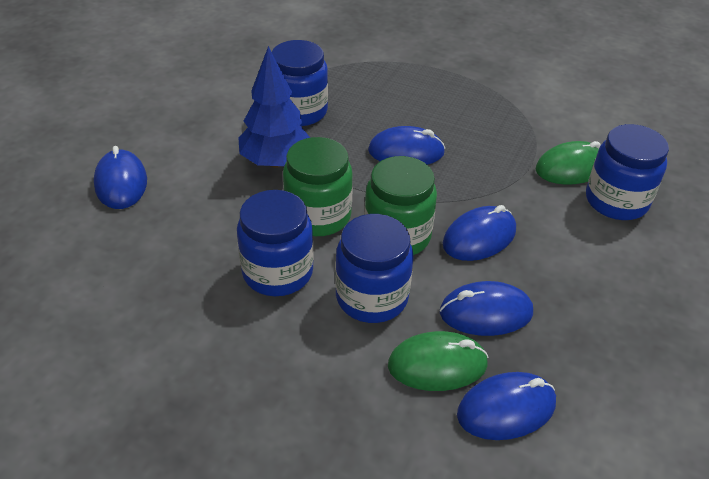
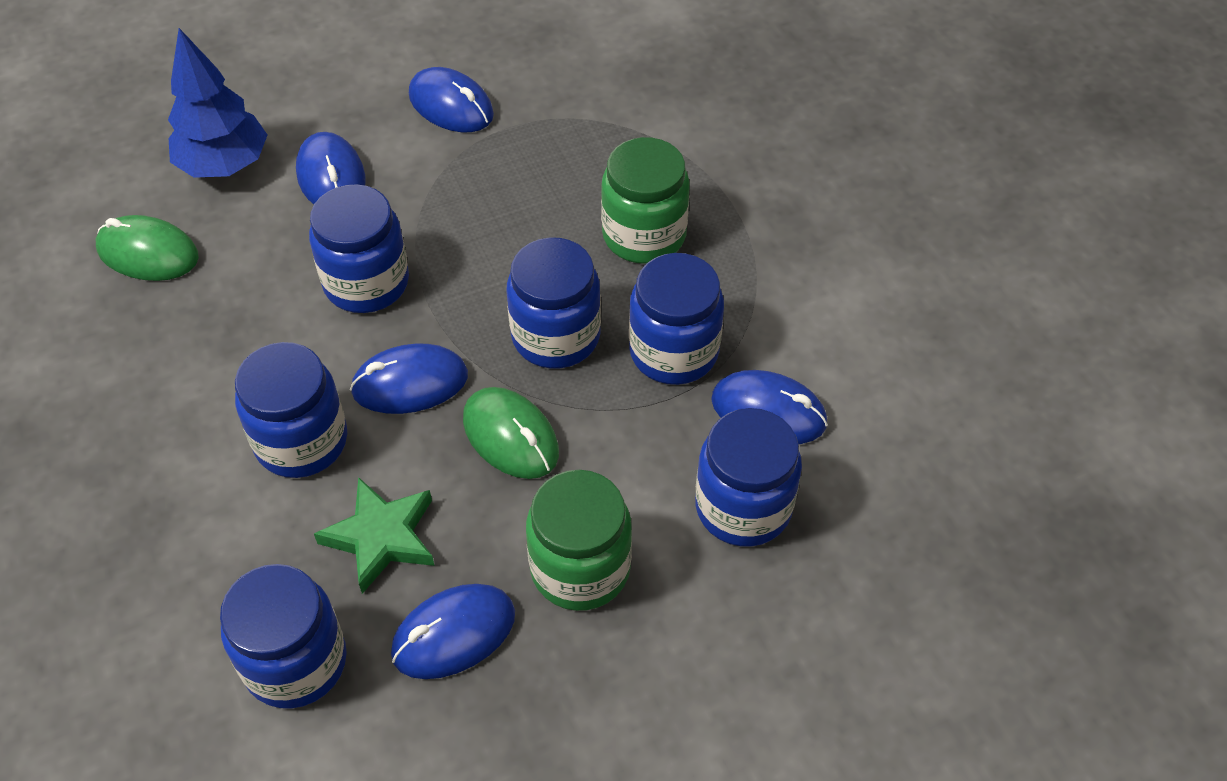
blue jar: 4 -> 6
green star: 0 -> 1

